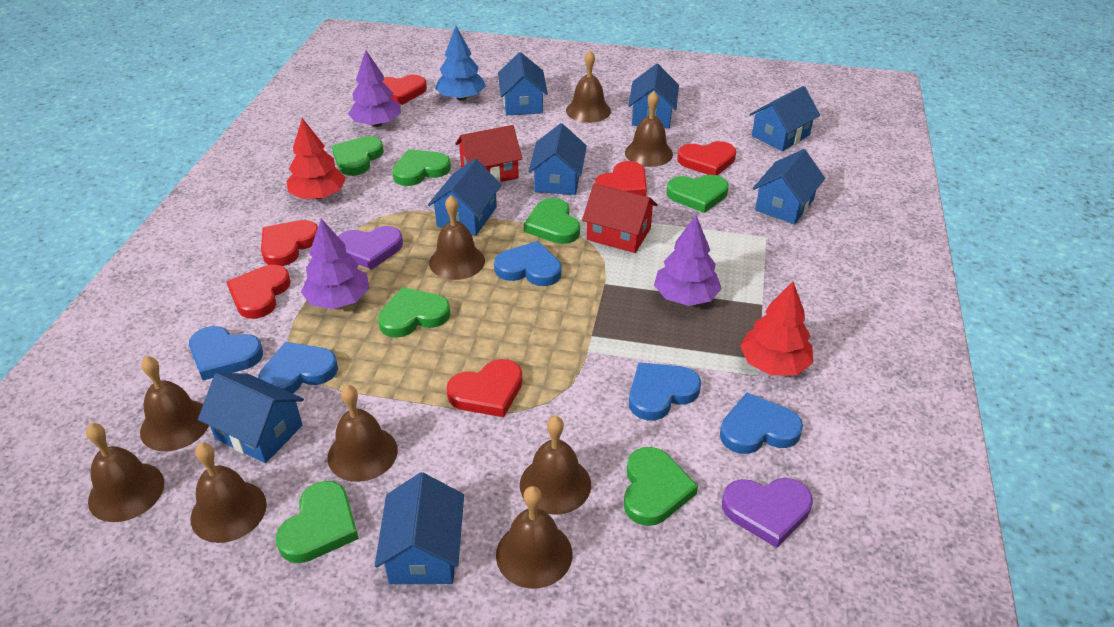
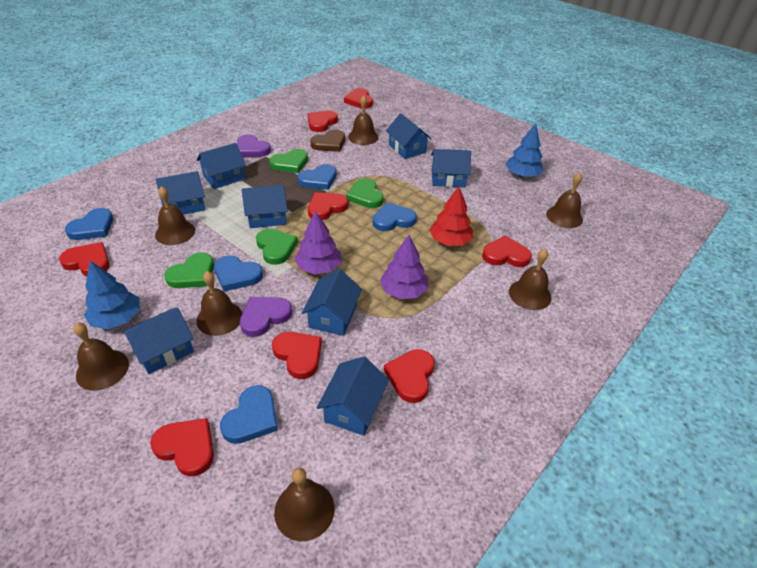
blue tree: 1 -> 2
brown bell: 9 -> 7
brown heart: 0 -> 1
green heart: 7 -> 4
purple tree: 3 -> 2
red heart: 6 -> 8
red house: 2 -> 0
red tree: 2 -> 1

